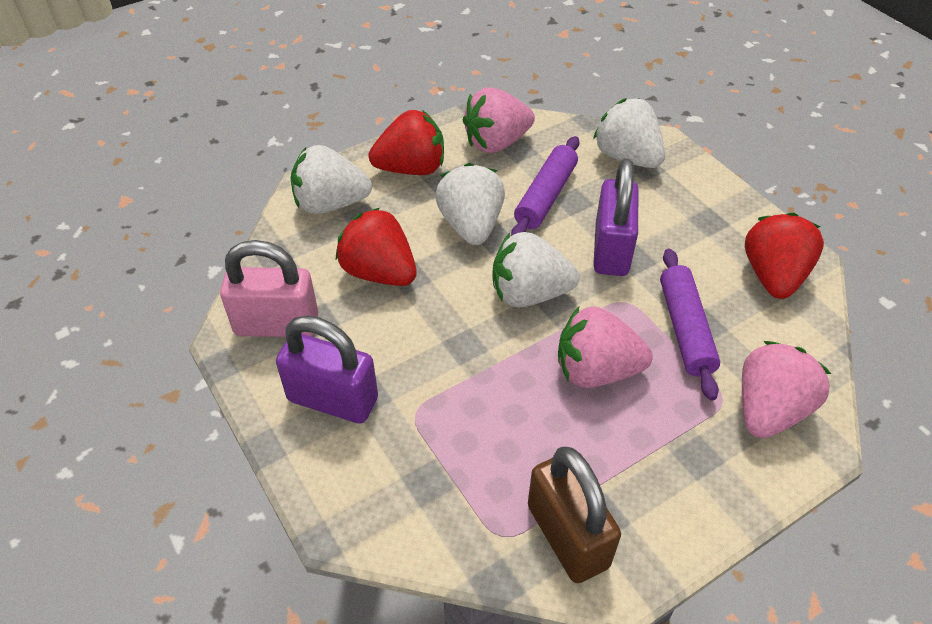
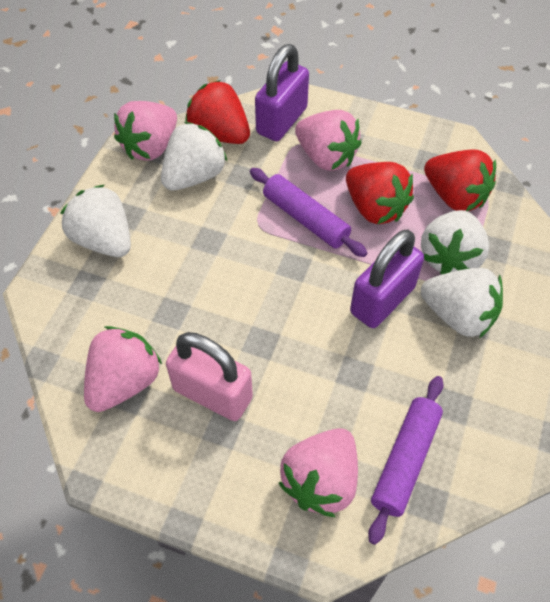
brown padlock: 1 -> 0
pink strawberry: 3 -> 4

